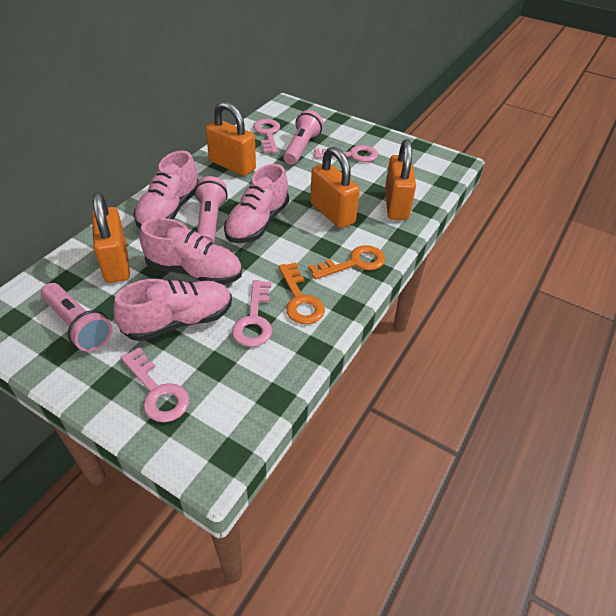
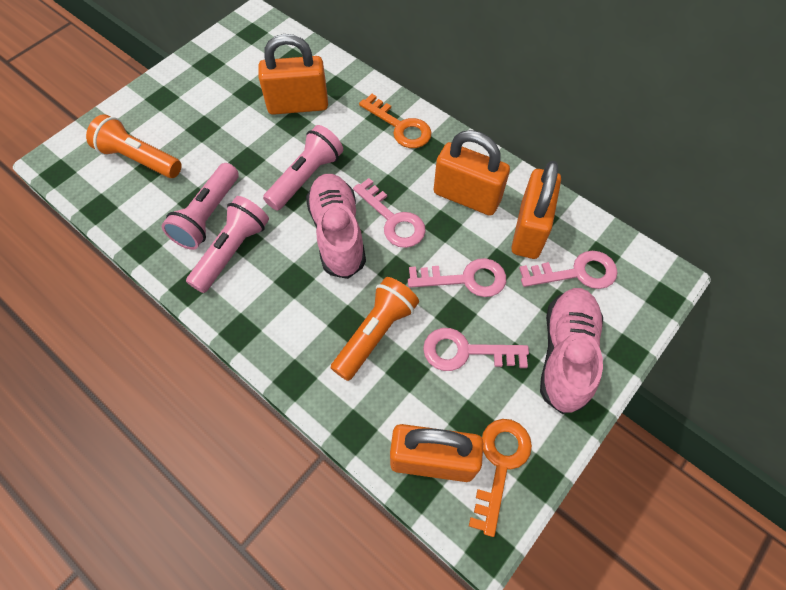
orange flashlight: 0 -> 2
pink shoe: 4 -> 2

